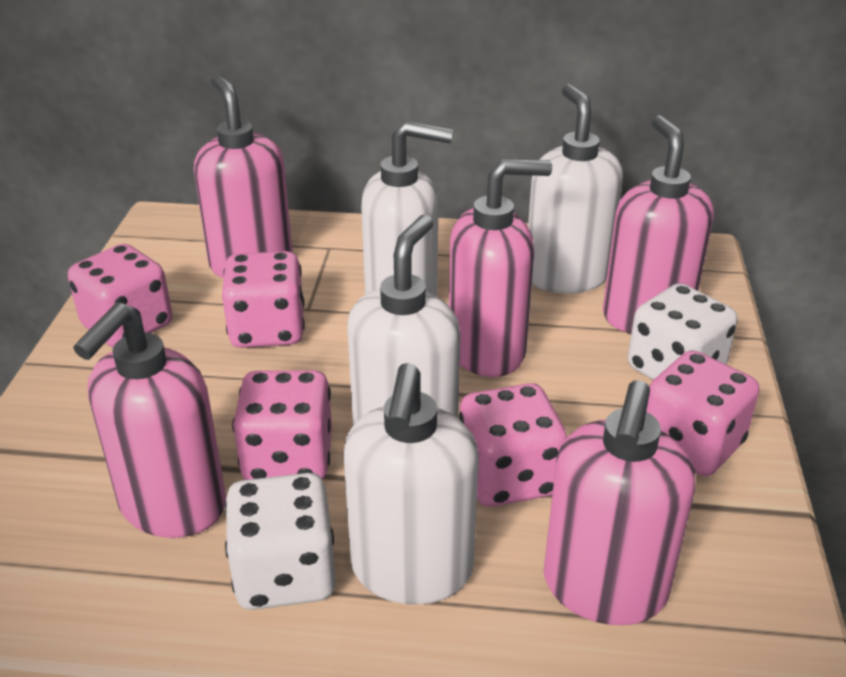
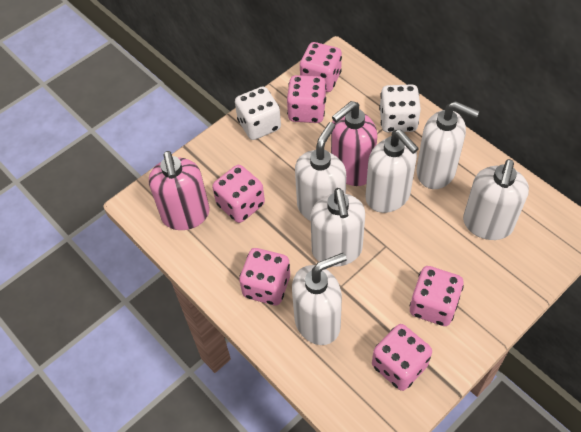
pink dice: 5 -> 6
pink soap dispenser: 5 -> 2
white soap dispenser: 4 -> 6

